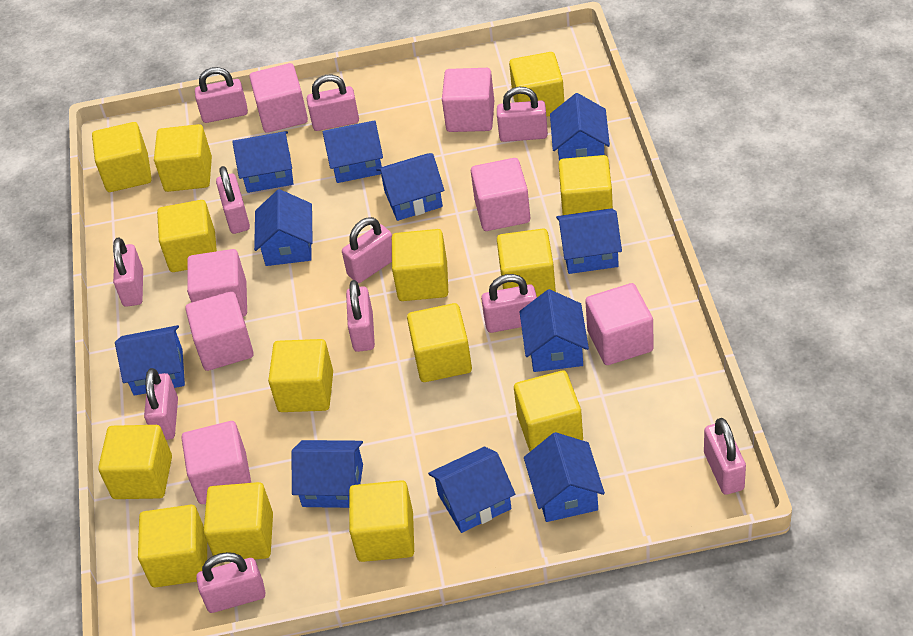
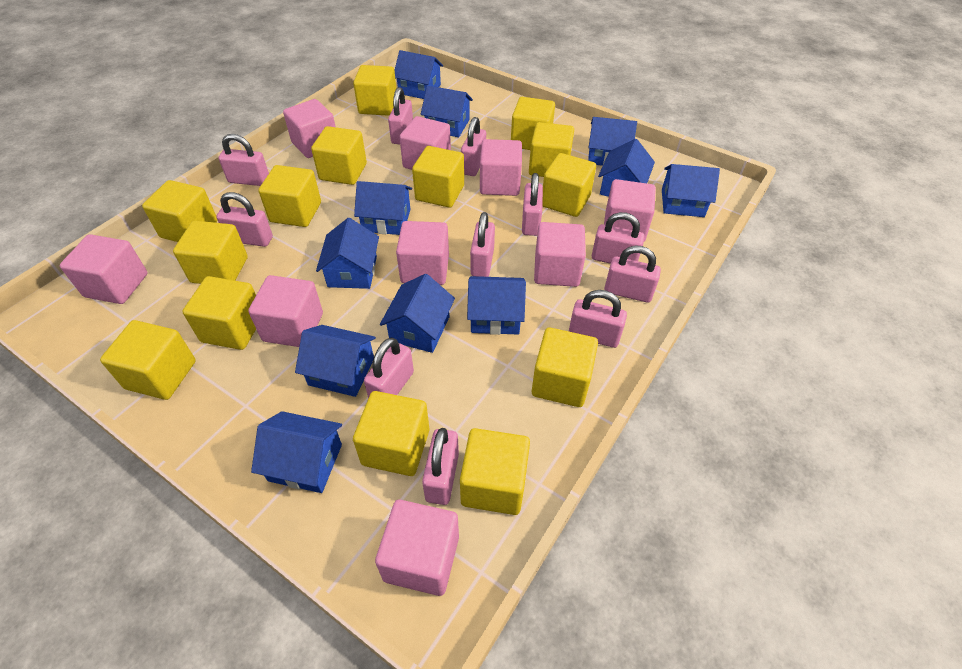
pink cube: 7 -> 9

